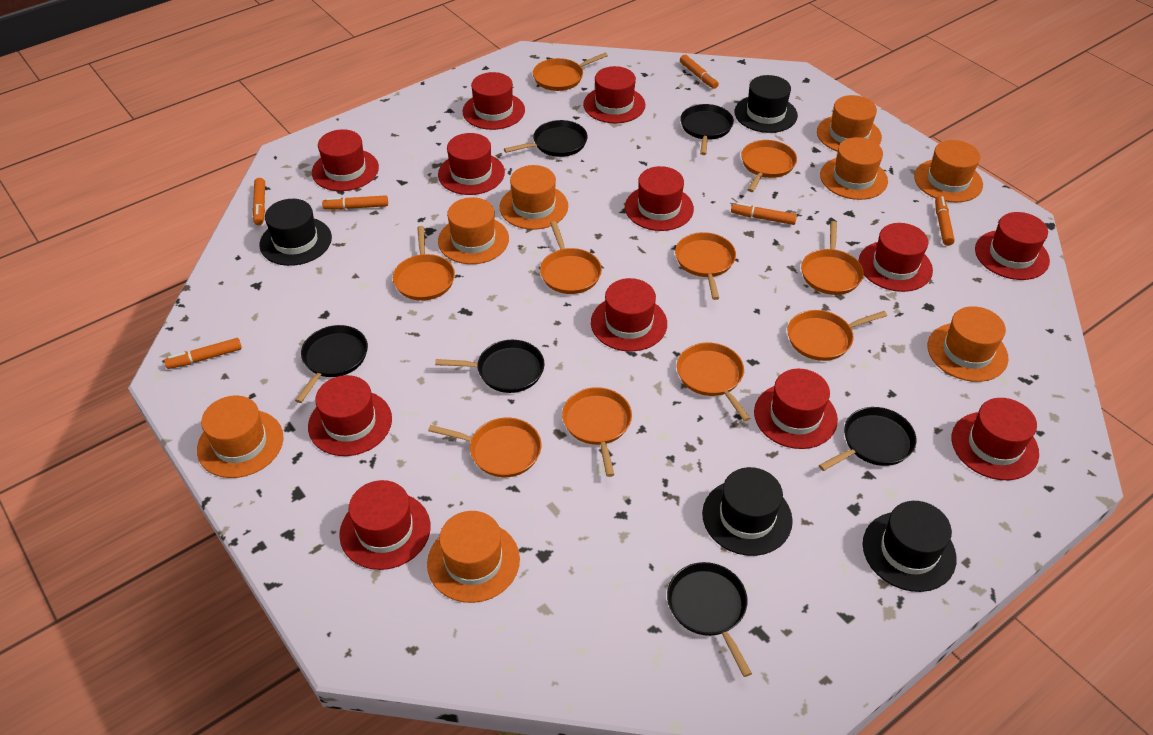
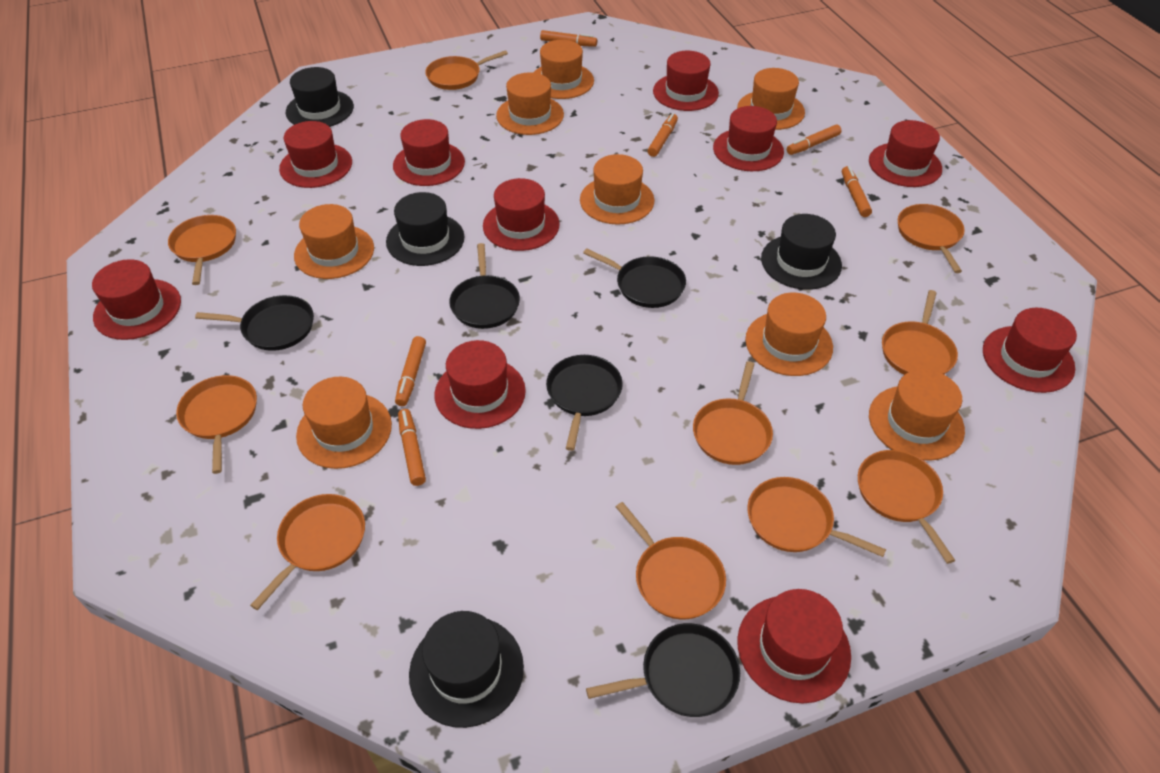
black pan: 6 -> 5
red hat: 12 -> 10

